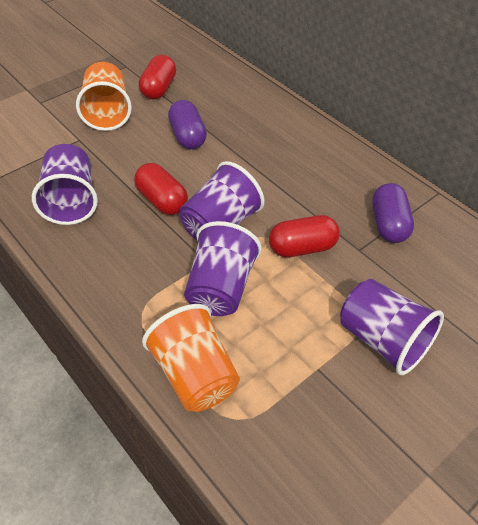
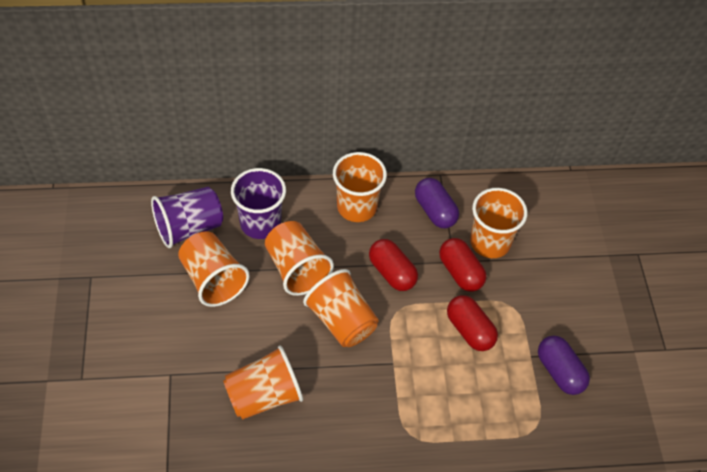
orange cup: 2 -> 6
purple cup: 4 -> 2

